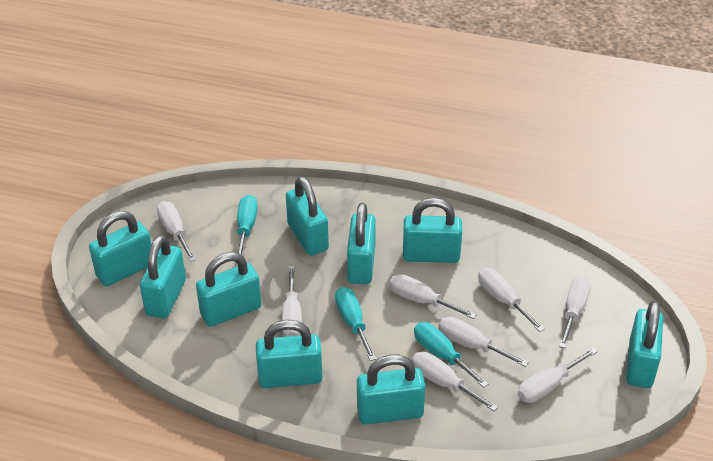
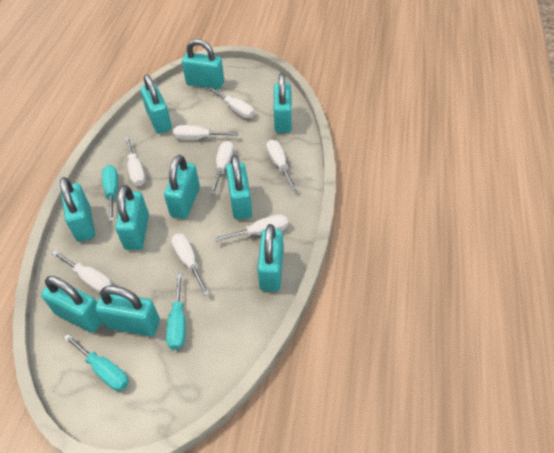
turquoise padlock: 9 -> 10

